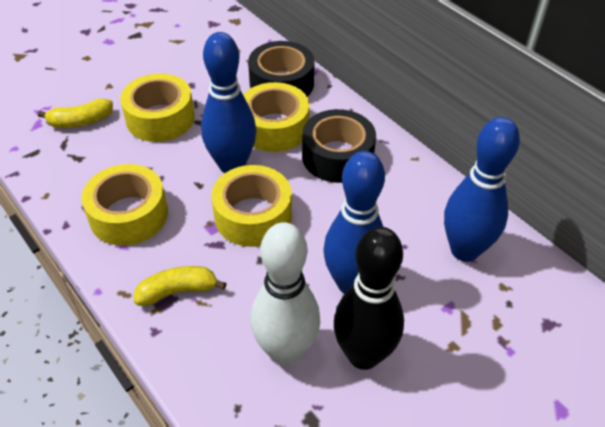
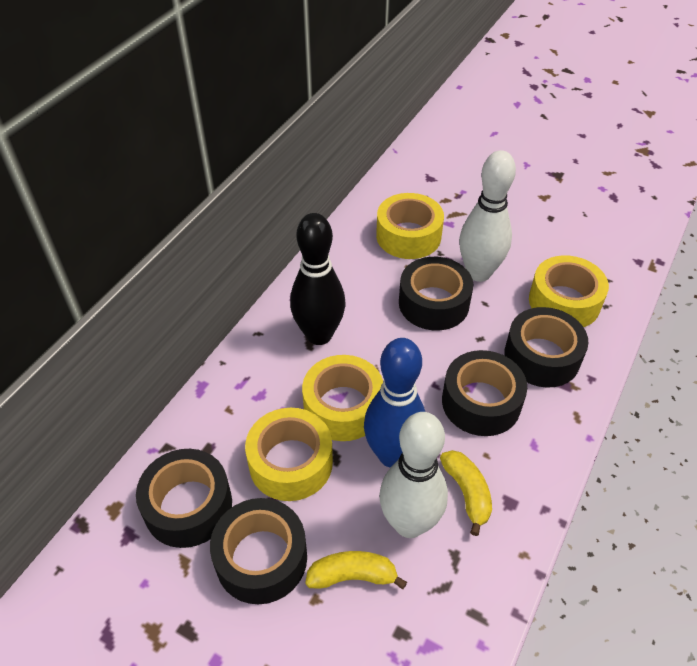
black tape: 2 -> 5
blue bowling pin: 3 -> 1
white bowling pin: 1 -> 2

